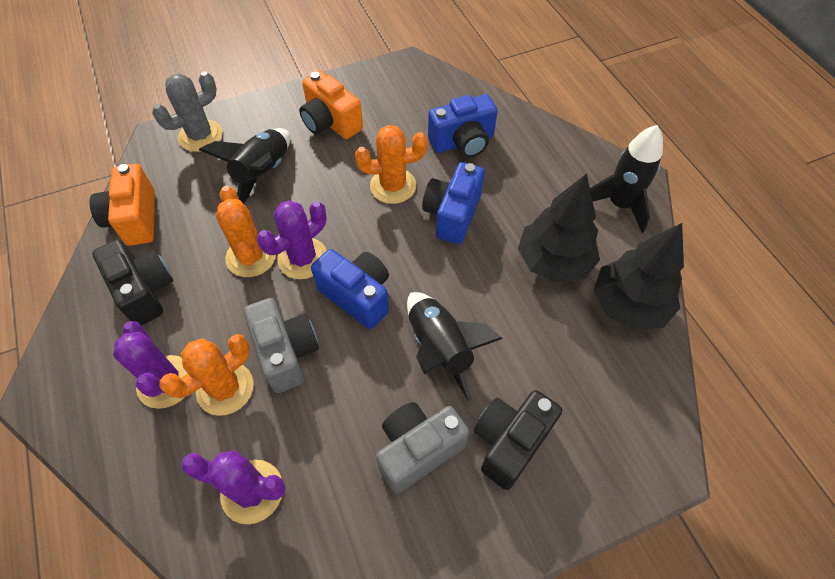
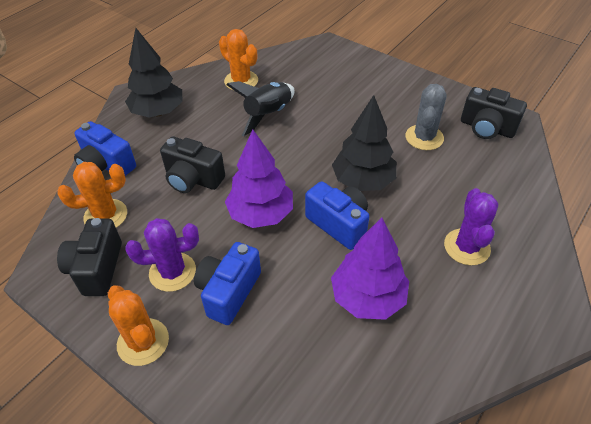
black camera: 2 -> 3
black rocket: 3 -> 1
grey camera: 2 -> 0
orange camera: 2 -> 0
purple cactus: 3 -> 2
purple tree: 0 -> 2

